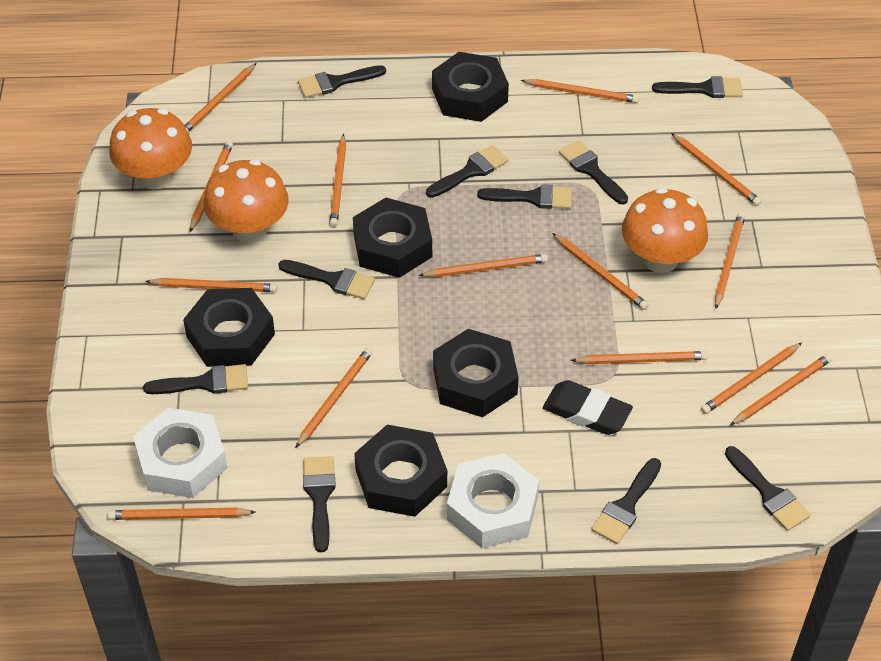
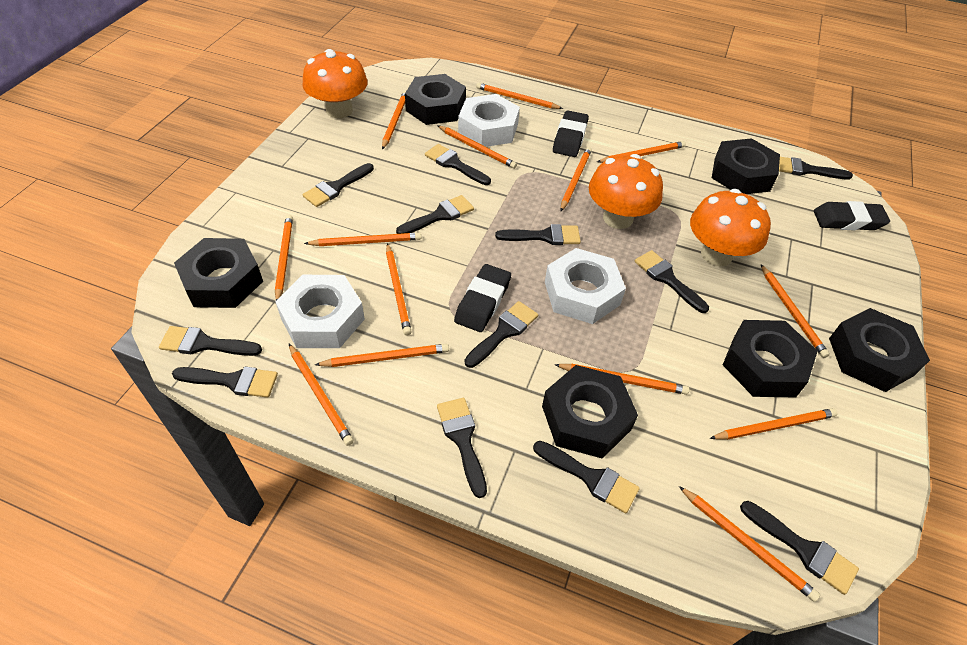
black brush: 10 -> 12
black eraser: 1 -> 3
black nut: 5 -> 6
white nut: 2 -> 3

